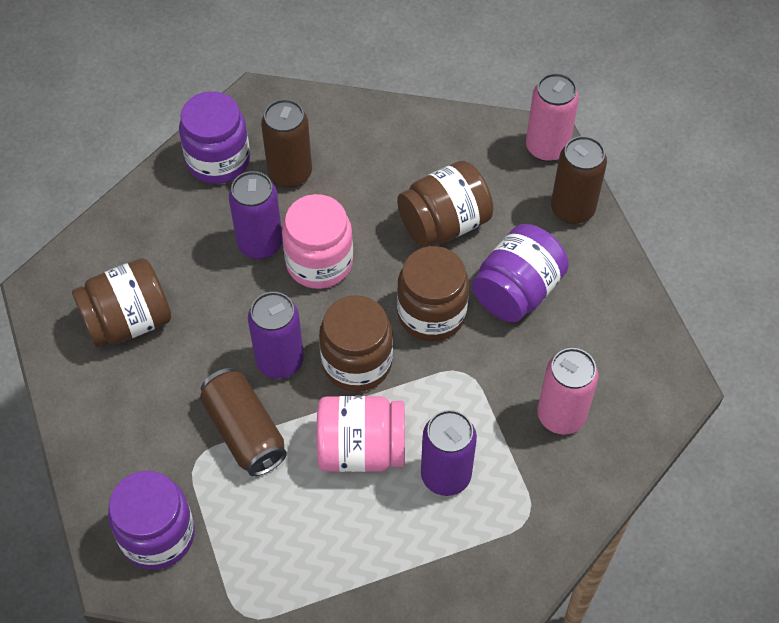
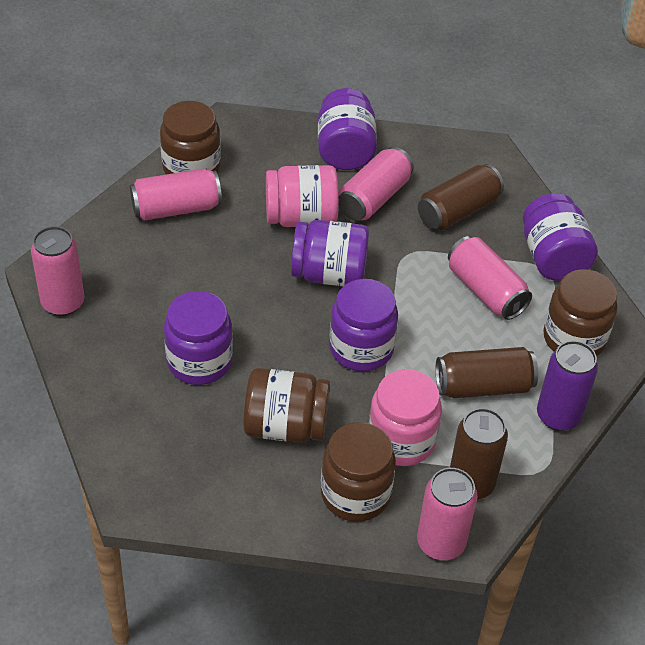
pink can: 2 -> 5
purple can: 3 -> 1
purple jar: 3 -> 5

